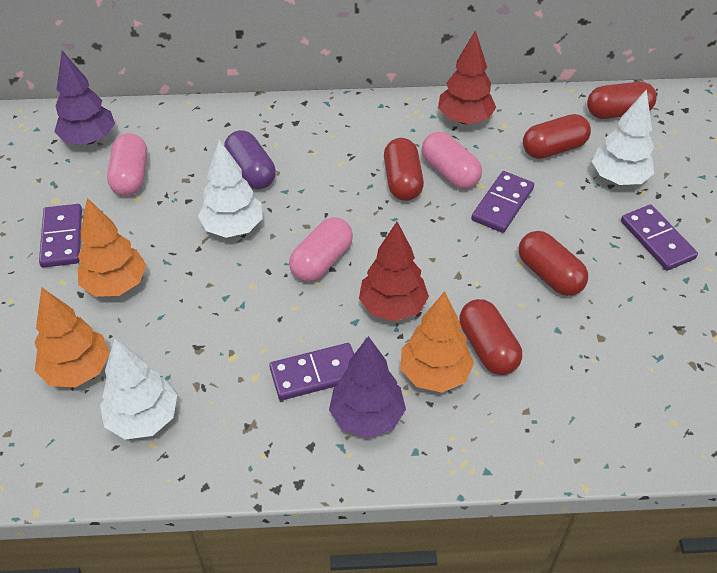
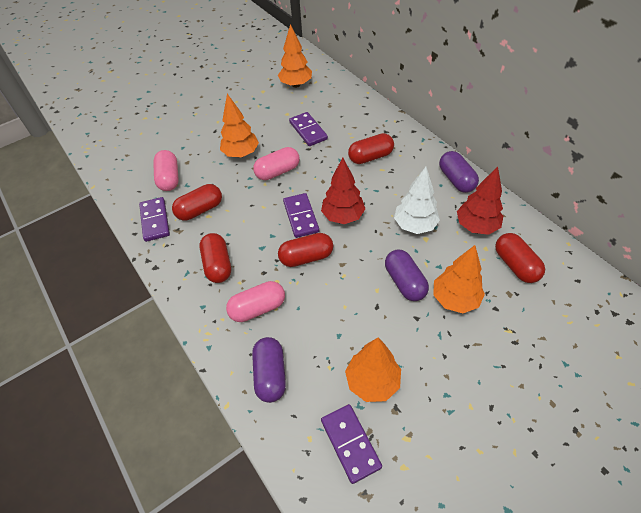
orange tree: 3 -> 4
purple capsule: 1 -> 3
purple tree: 2 -> 0
white tree: 3 -> 1

